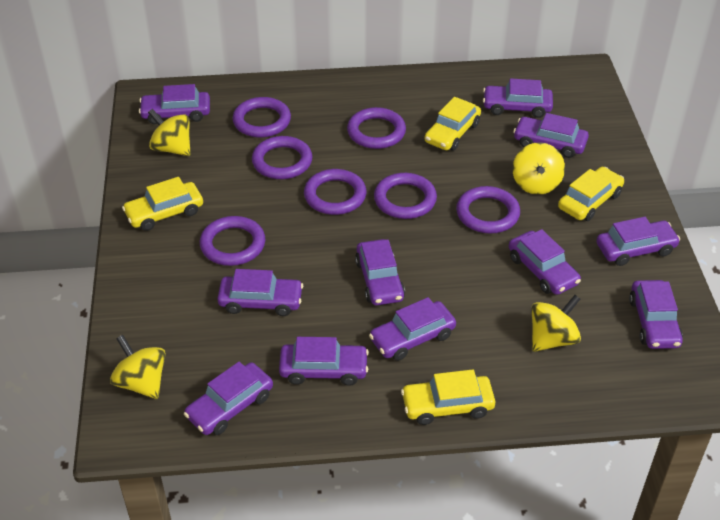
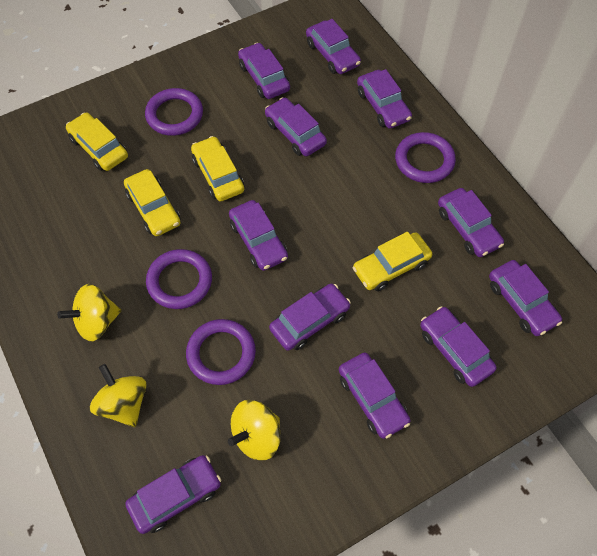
purple ring: 7 -> 4
yellow spinning top: 4 -> 3

